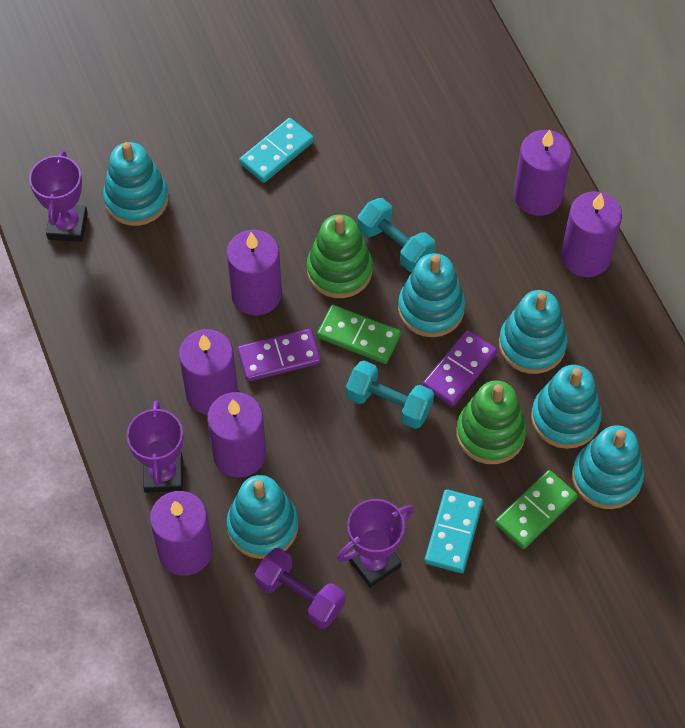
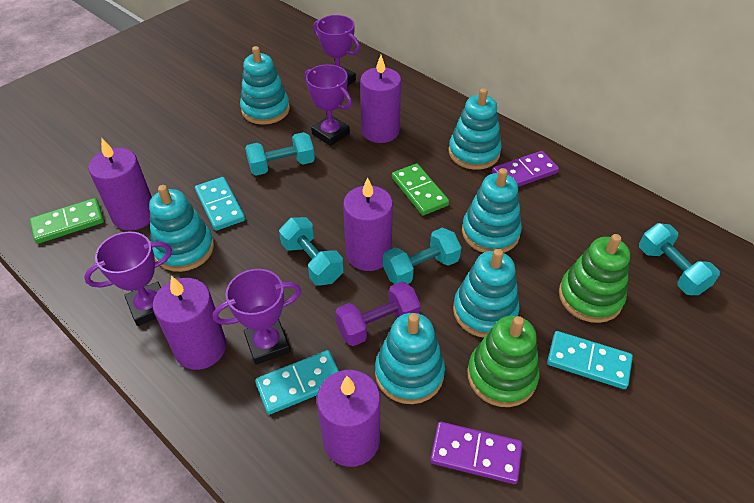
purple candle: 6 -> 5
purple trophy: 3 -> 4
turquoise domino: 2 -> 3
turquoise dumbbell: 2 -> 4

